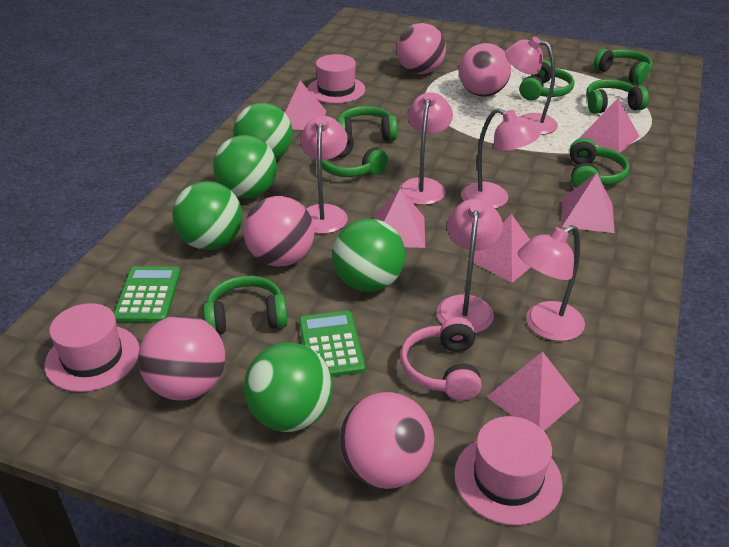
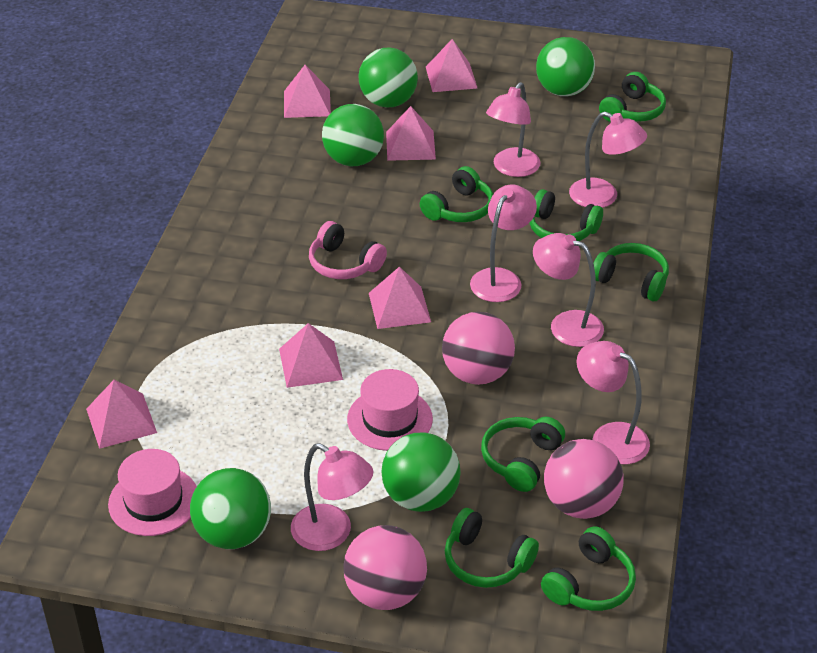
green calculator: 2 -> 0
pink ball: 5 -> 3
pink hat: 3 -> 2

